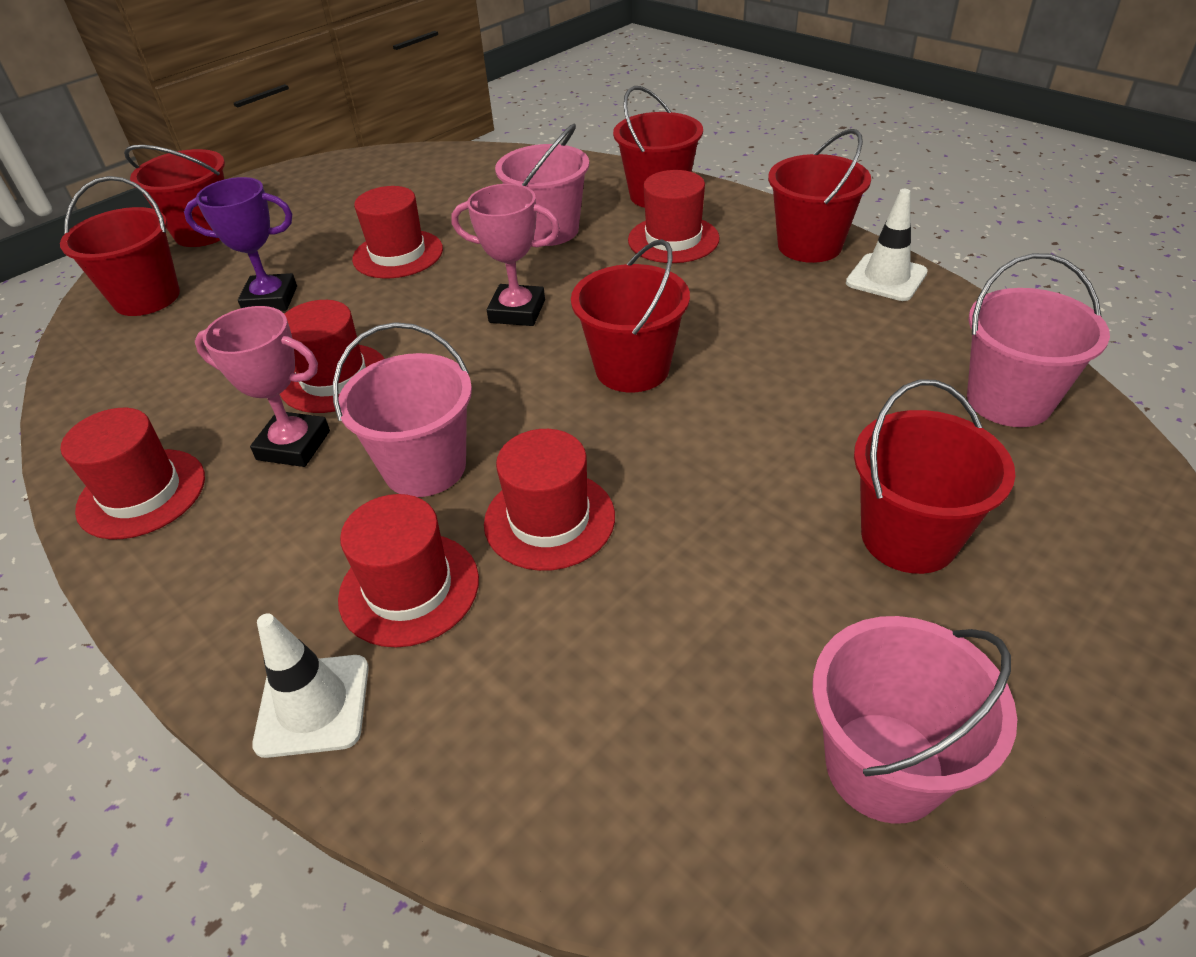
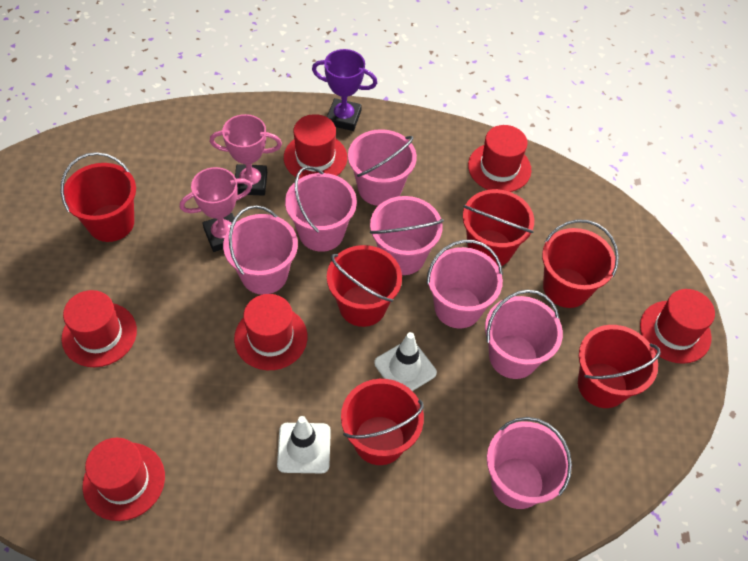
pink bucket: 4 -> 7

